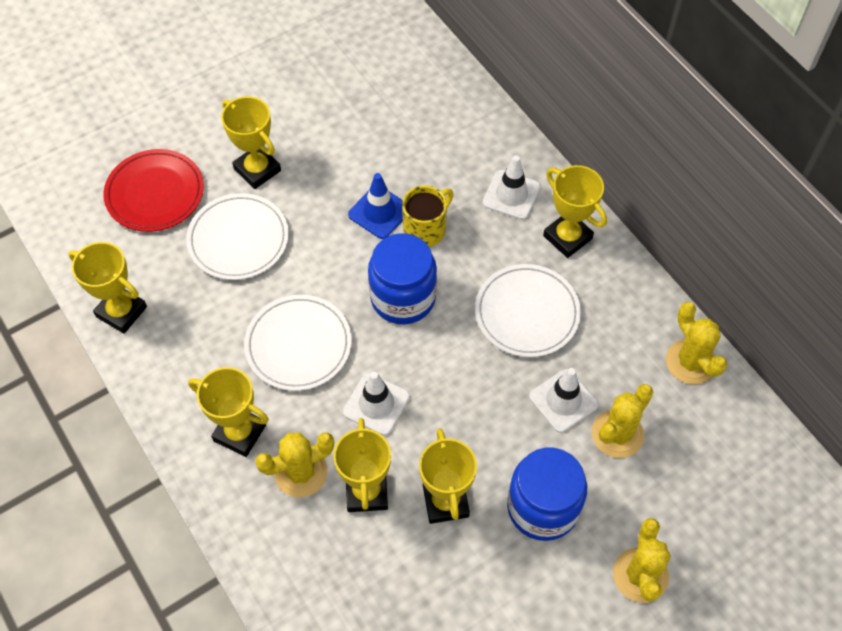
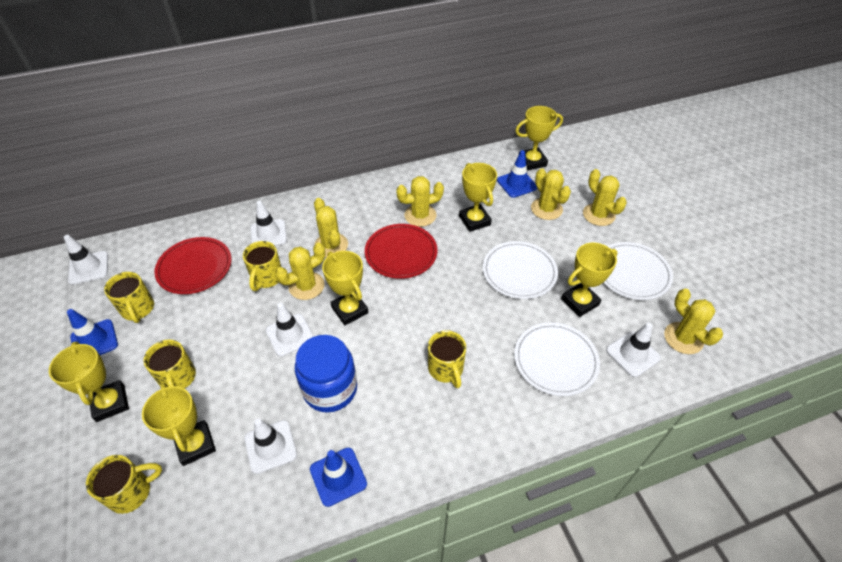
blue jar: 2 -> 1
blue traffic cone: 1 -> 3
red plate: 1 -> 2
white traffic cone: 3 -> 5
yellow cactus: 4 -> 6
yellow mug: 1 -> 5

